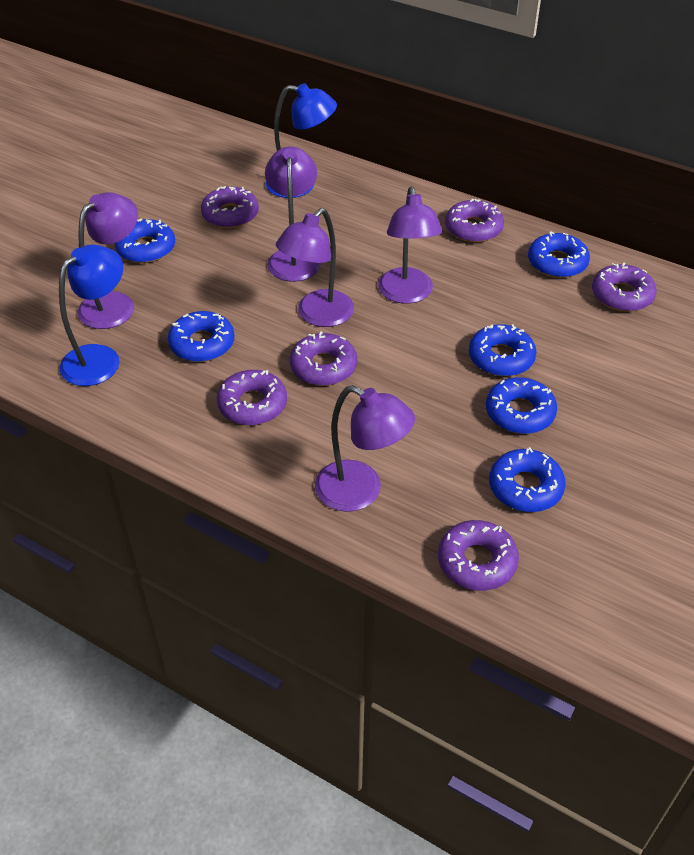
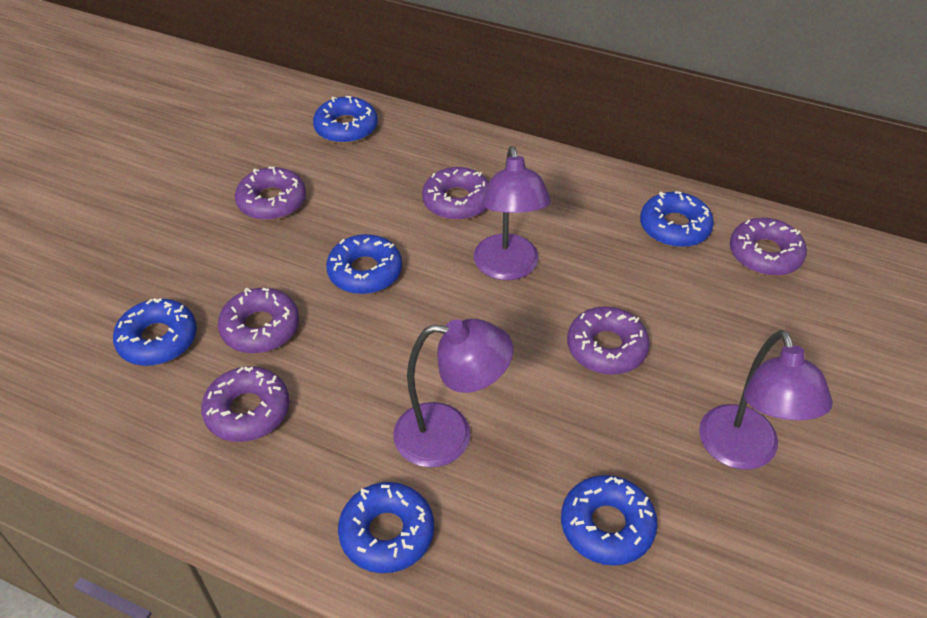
blue lamp: 2 -> 0
purple lamp: 5 -> 3

